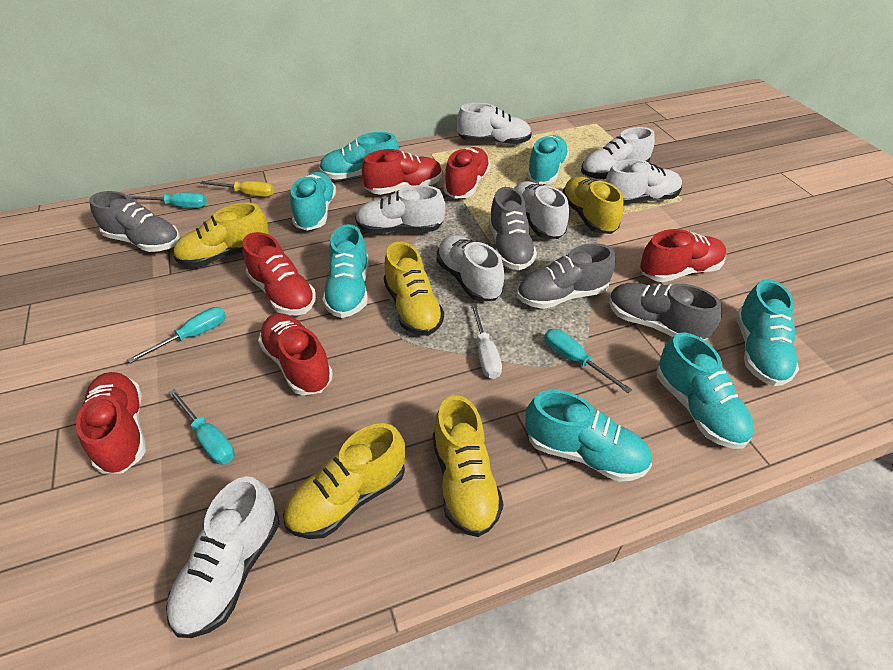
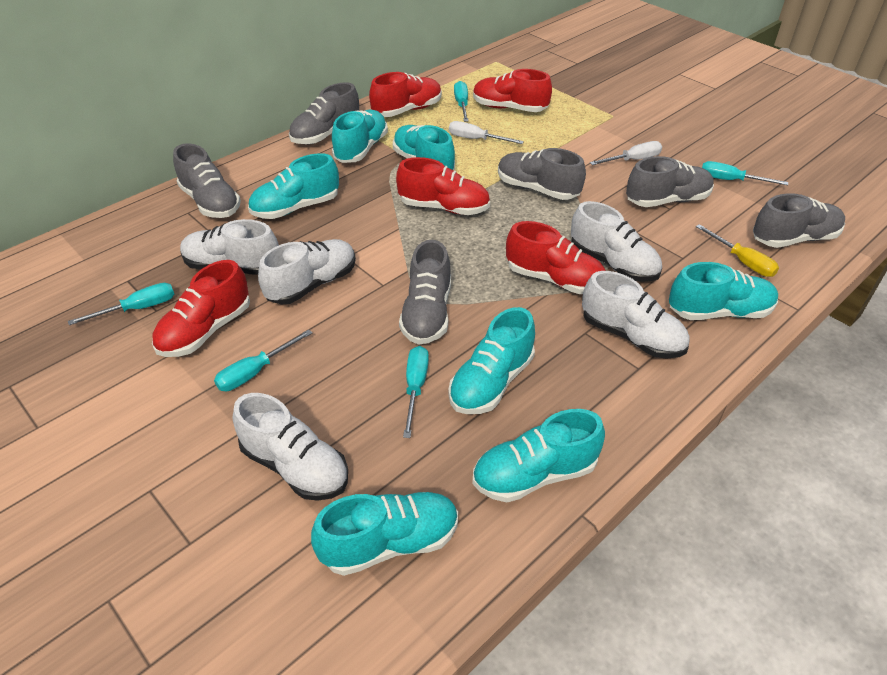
grey shoe: 4 -> 6
red shoe: 6 -> 5
turquoise screwdriver: 4 -> 5
white screwdriver: 1 -> 2
white shoe: 7 -> 5
yellow shoe: 5 -> 0

